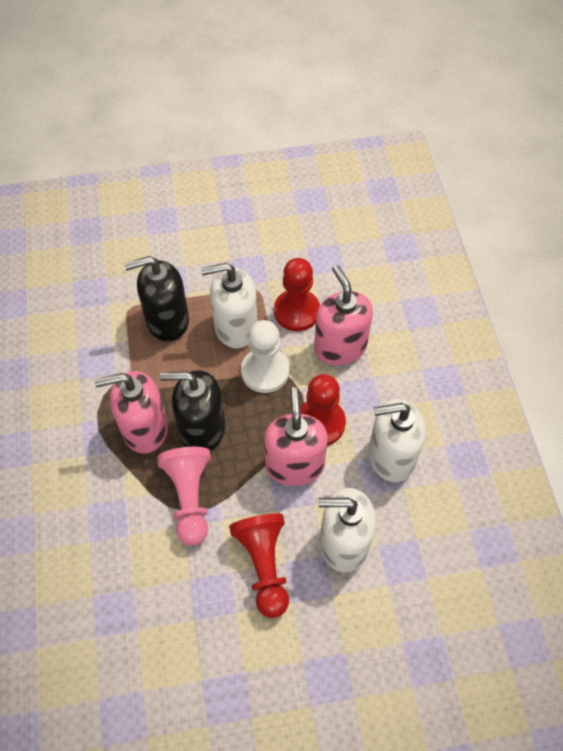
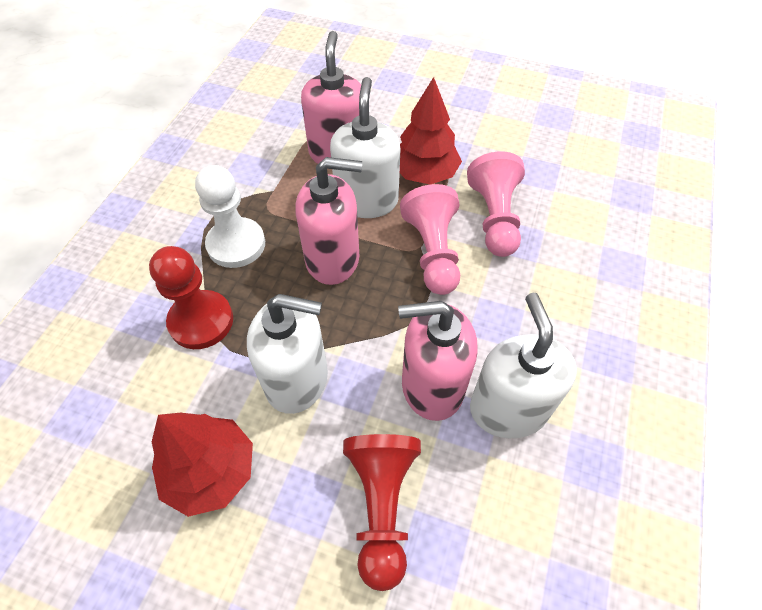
black soap dispenser: 2 -> 0
pink pawn: 1 -> 2
red pawn: 3 -> 2
red tree: 0 -> 2

